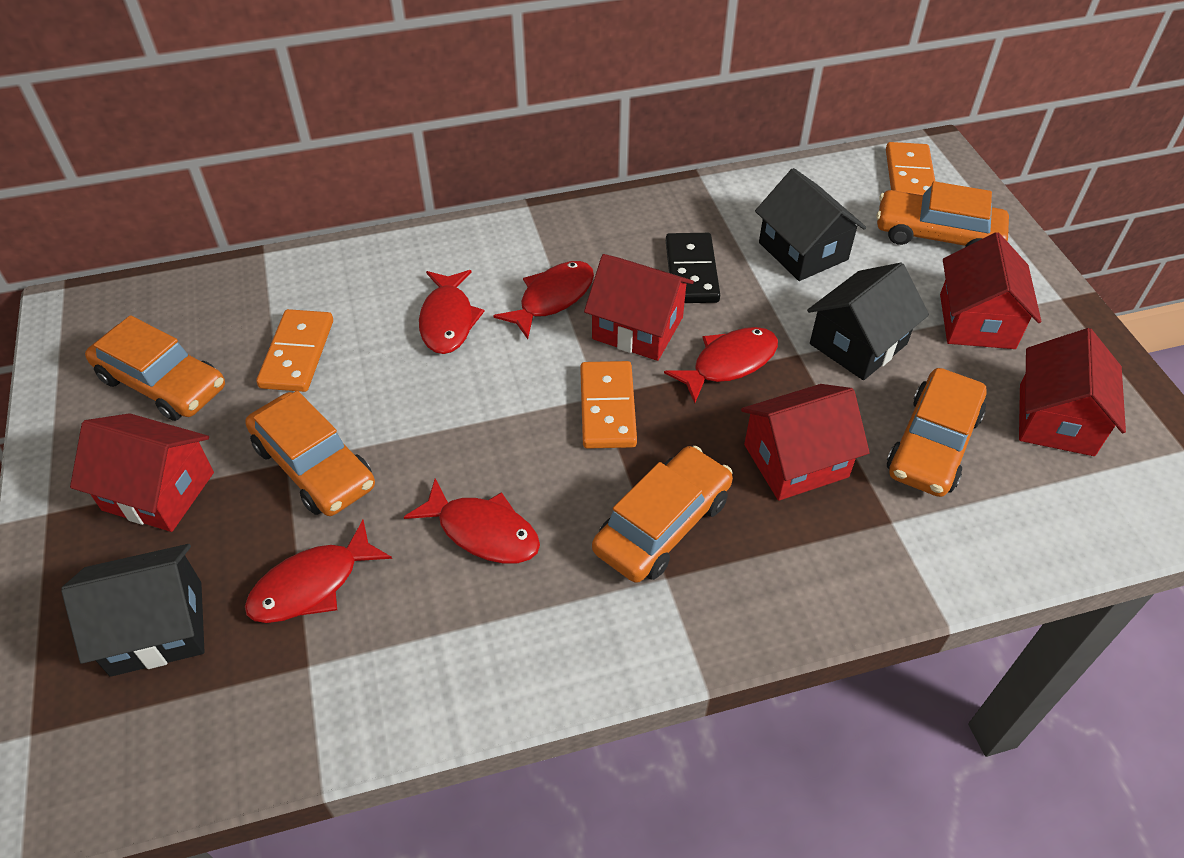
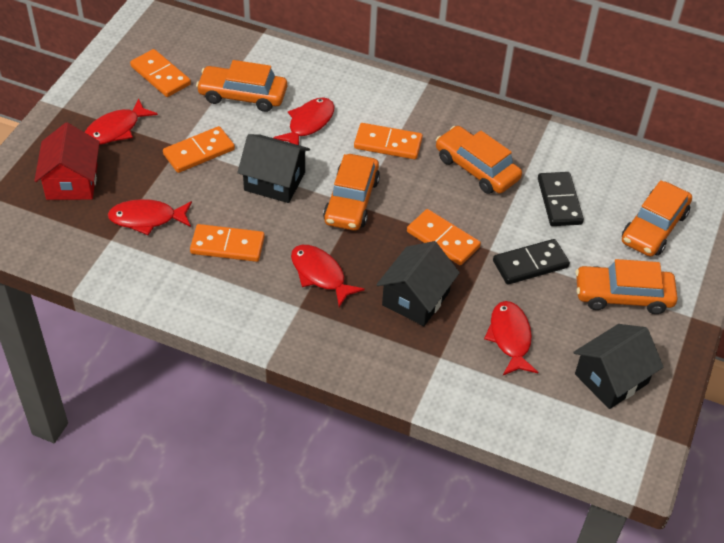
black domino: 1 -> 2
orange domino: 3 -> 5
red house: 5 -> 1

